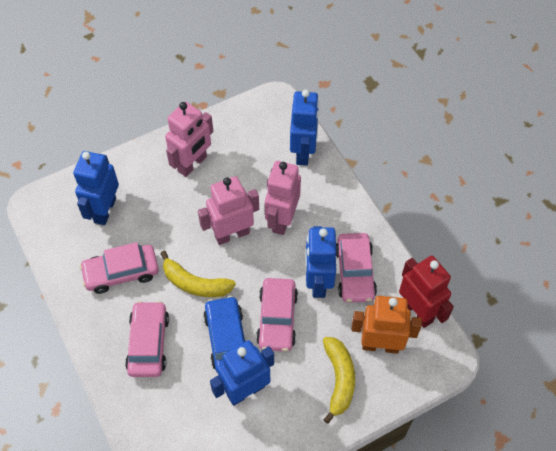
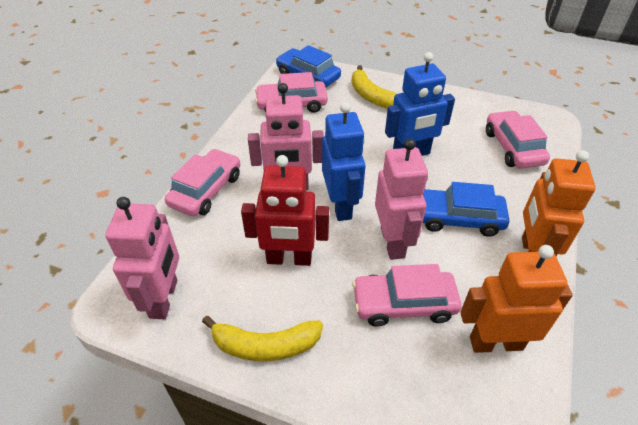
blue car: 1 -> 2
blue robot: 4 -> 2
orange robot: 1 -> 2

